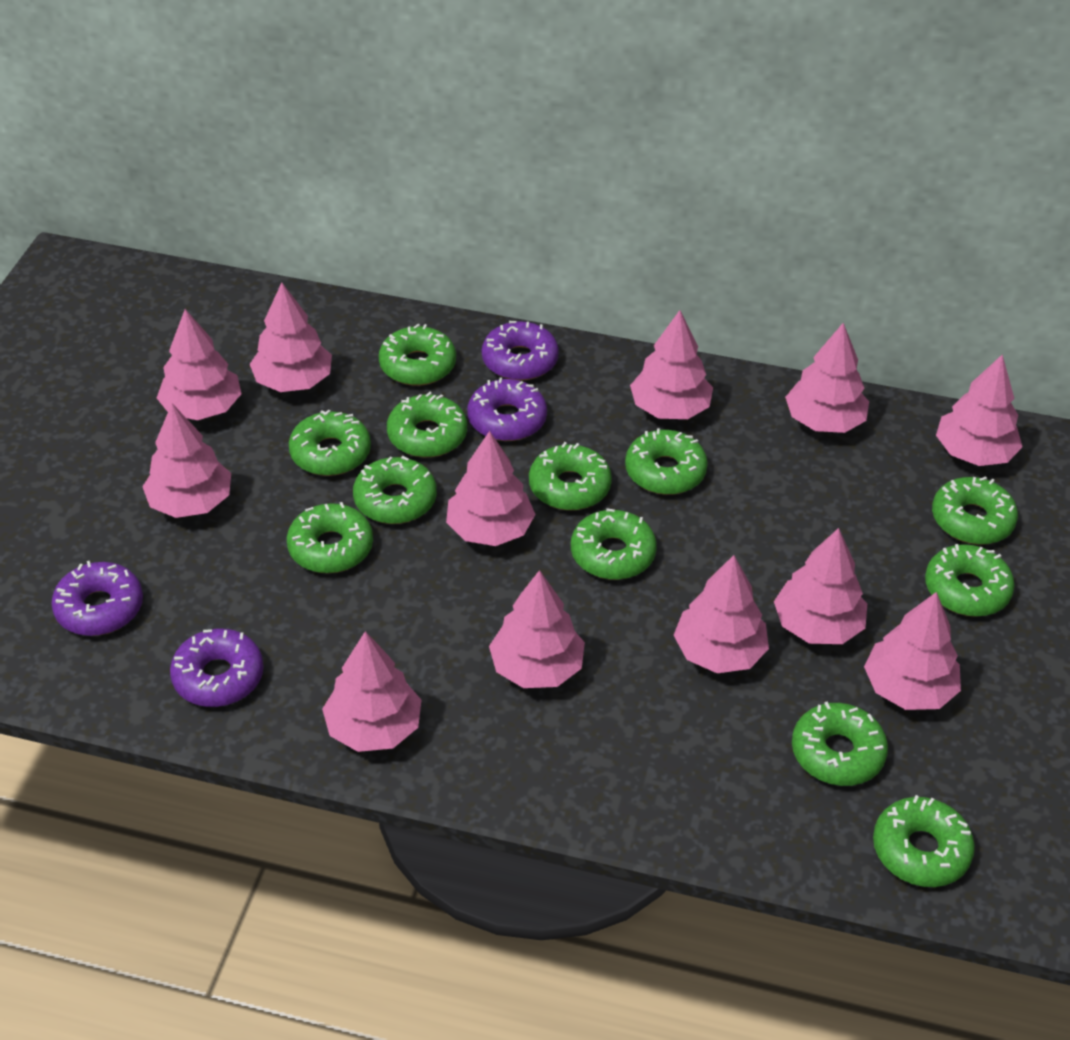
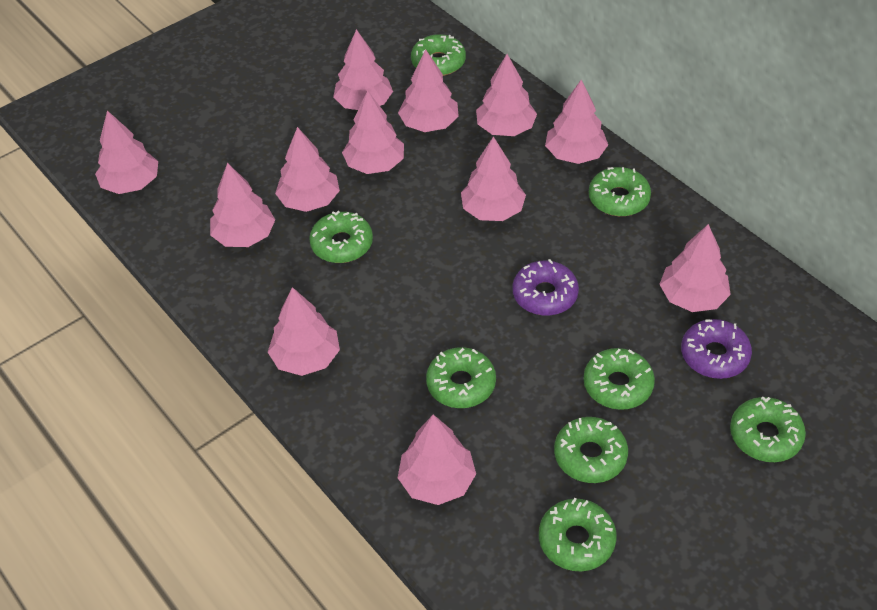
green donut: 12 -> 8
purple donut: 4 -> 2

